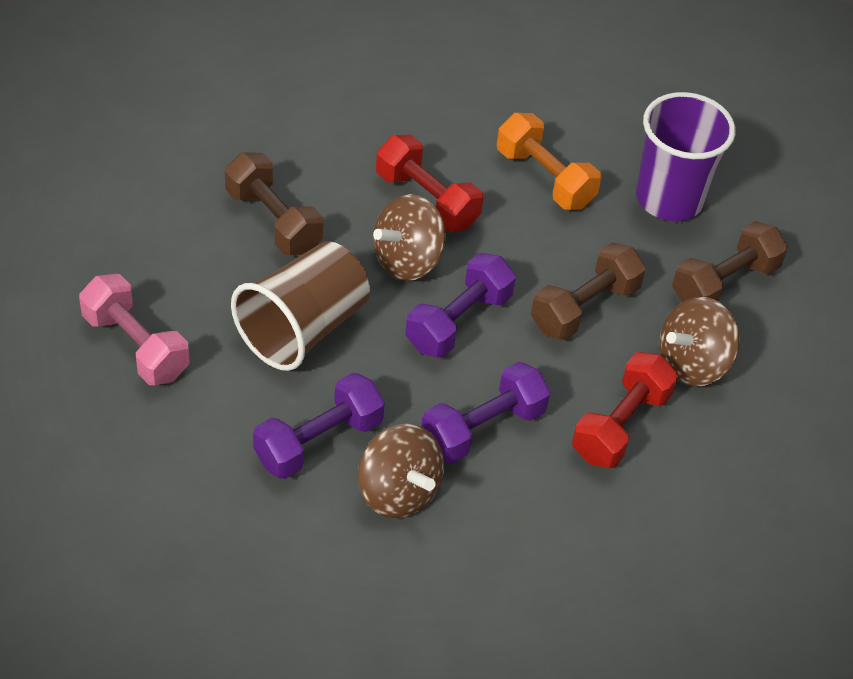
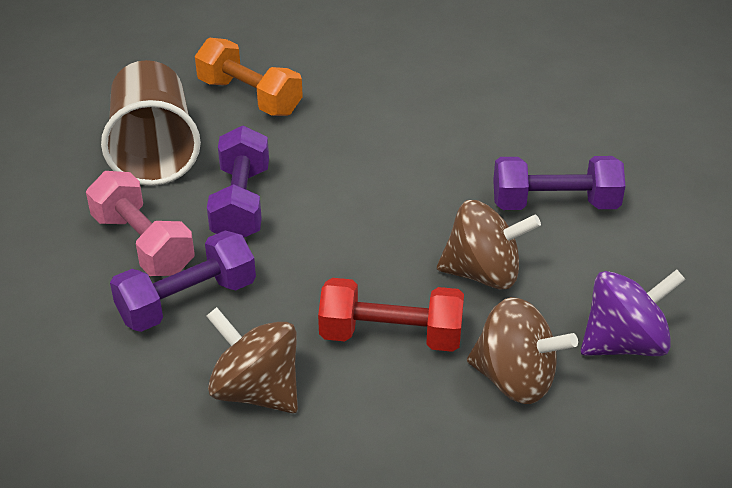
brown dumbbell: 3 -> 0
purple cup: 1 -> 0
purple spinning top: 0 -> 1
red dumbbell: 2 -> 1

